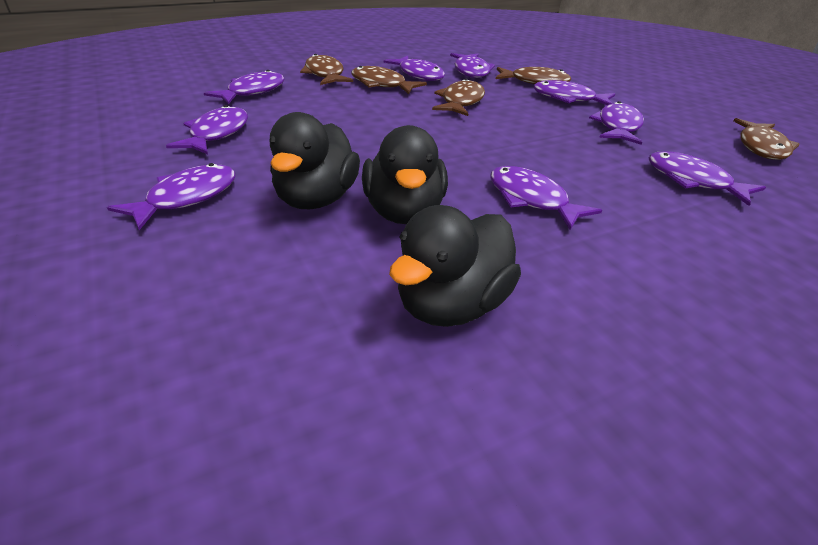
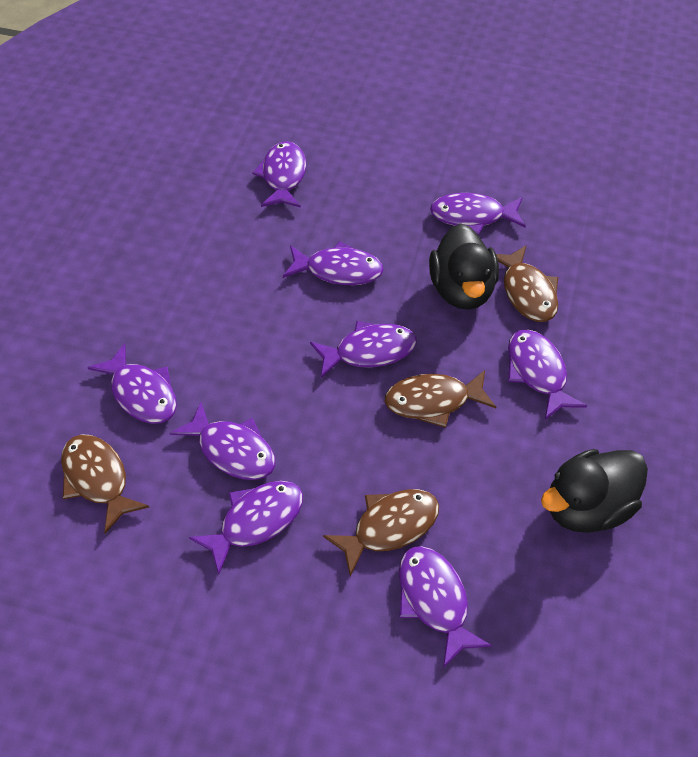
black duck: 3 -> 2
brown fish: 5 -> 4

